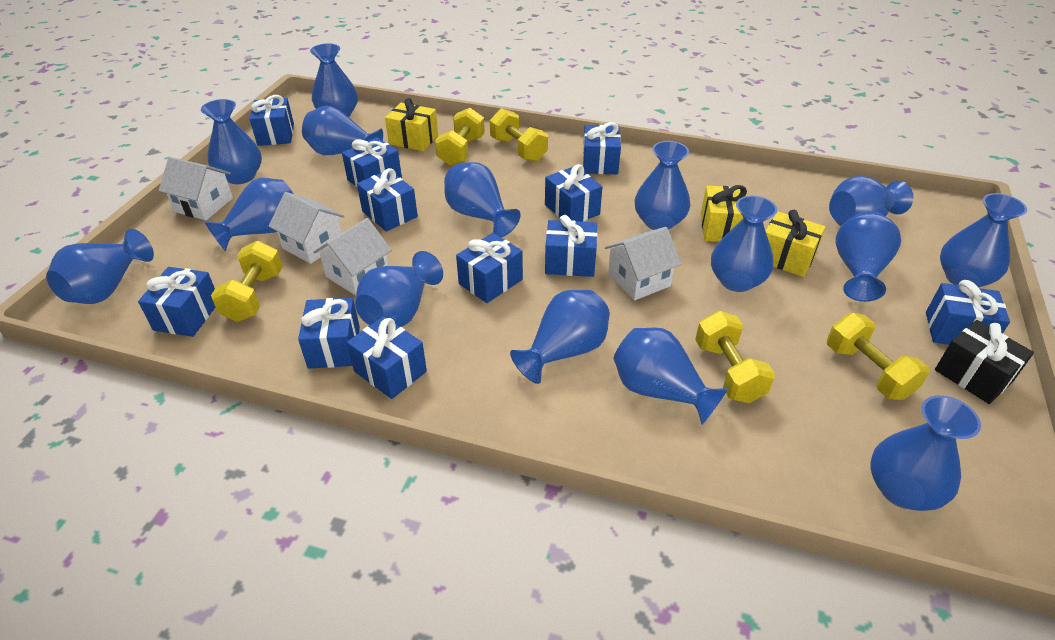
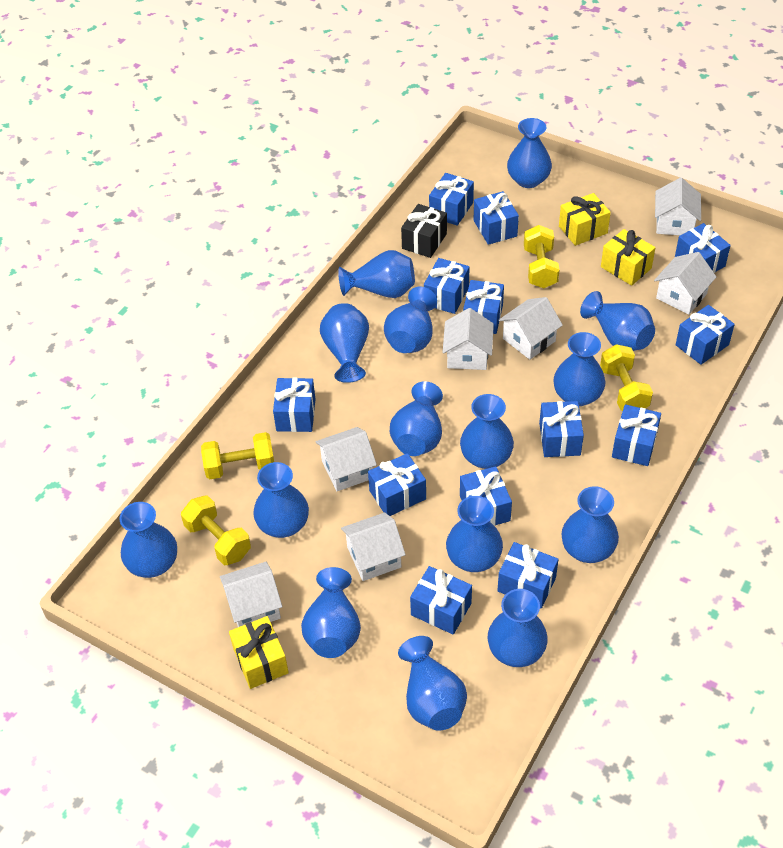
blue gift: 11 -> 13
white house: 4 -> 7
yellow dumbbell: 5 -> 4

